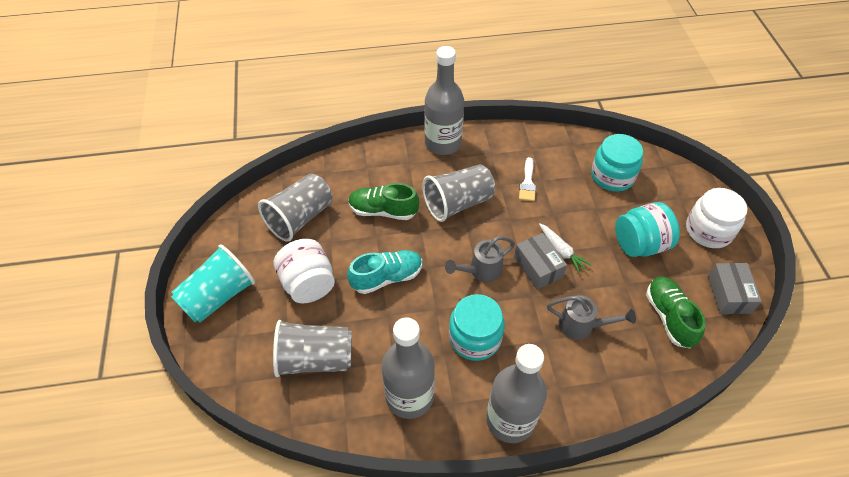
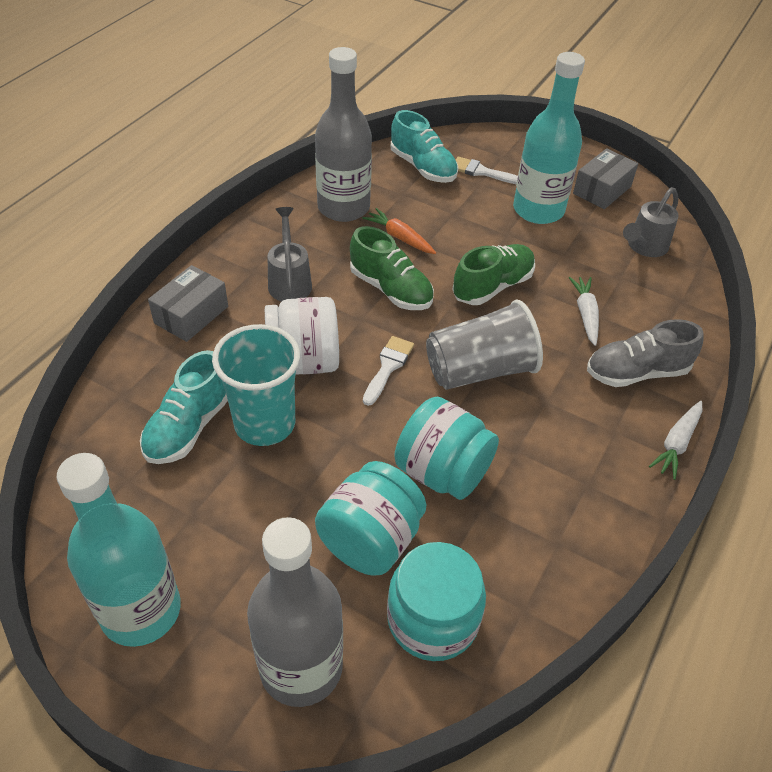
grey bottle: 3 -> 2
grey cup: 3 -> 1
grey shoe: 0 -> 1
orange carrot: 0 -> 1
turquoise bottle: 0 -> 2
turquoise shoe: 1 -> 2
white brush: 1 -> 2
white carrot: 1 -> 2
white jar: 2 -> 1

